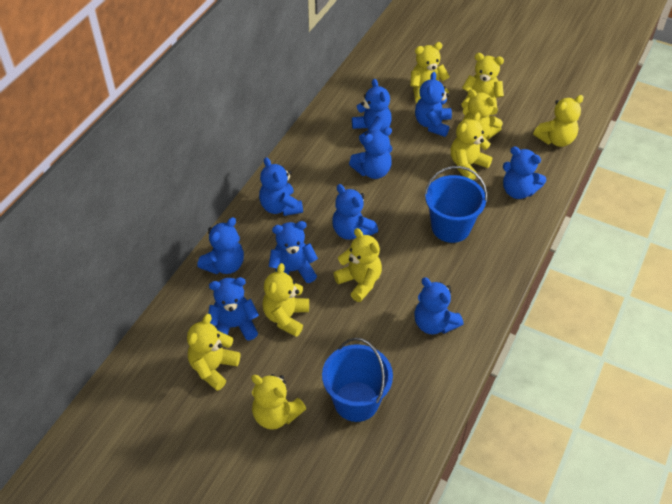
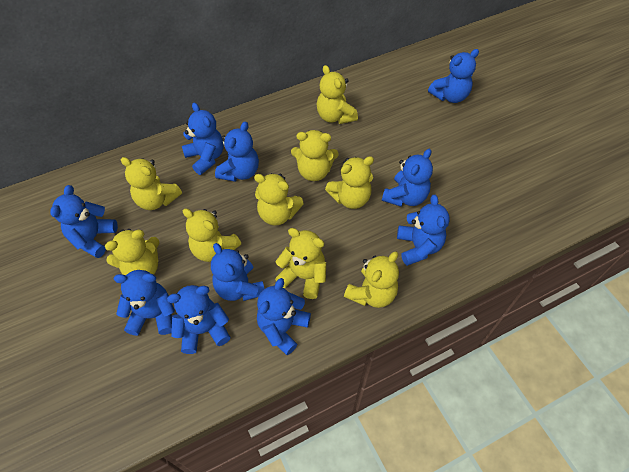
blue bucket: 2 -> 0

